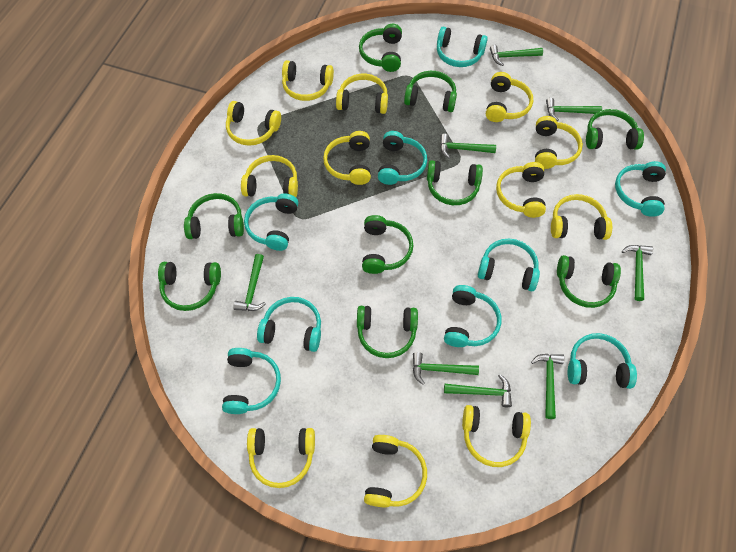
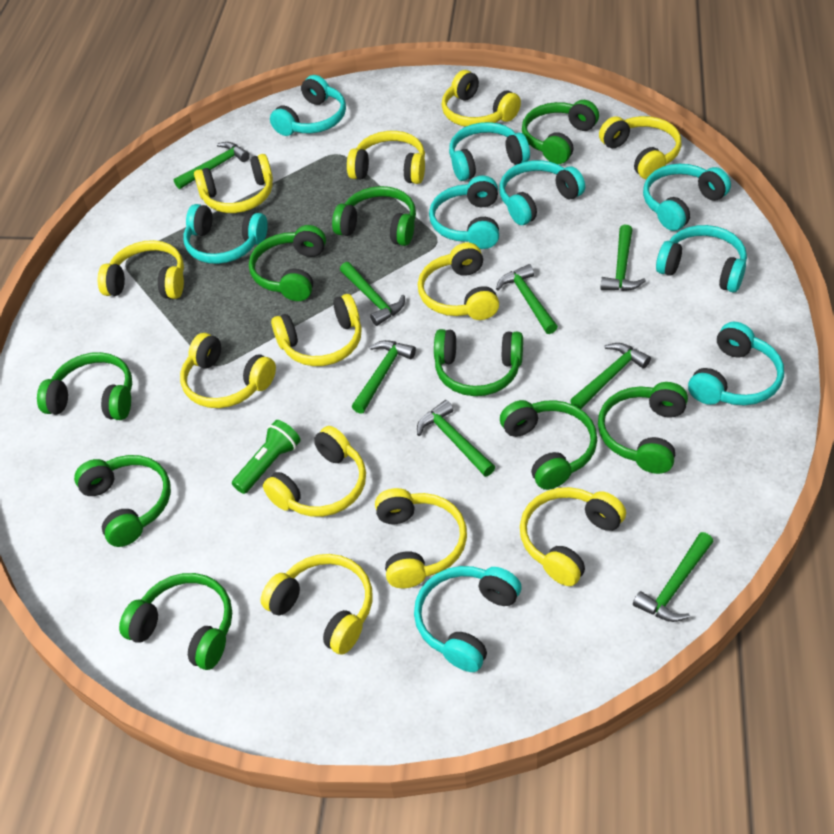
green flashlight: 0 -> 1

